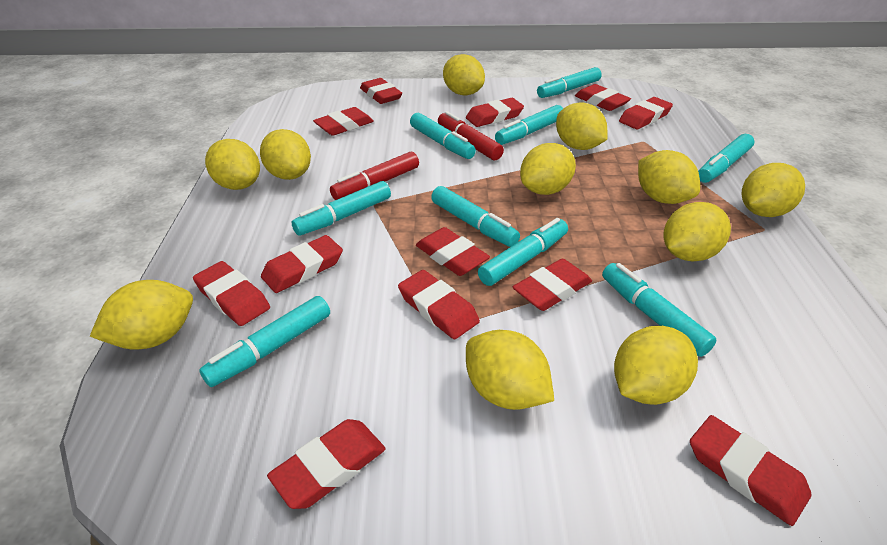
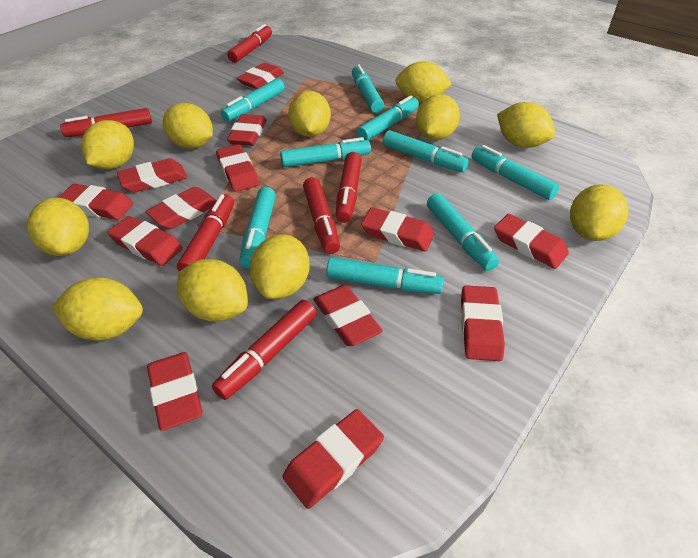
red eraser: 12 -> 13
red marker: 2 -> 6

